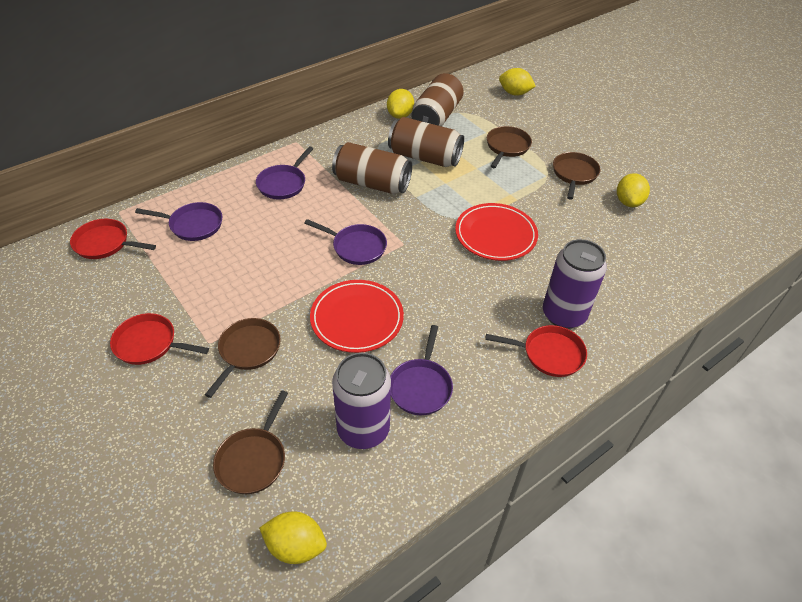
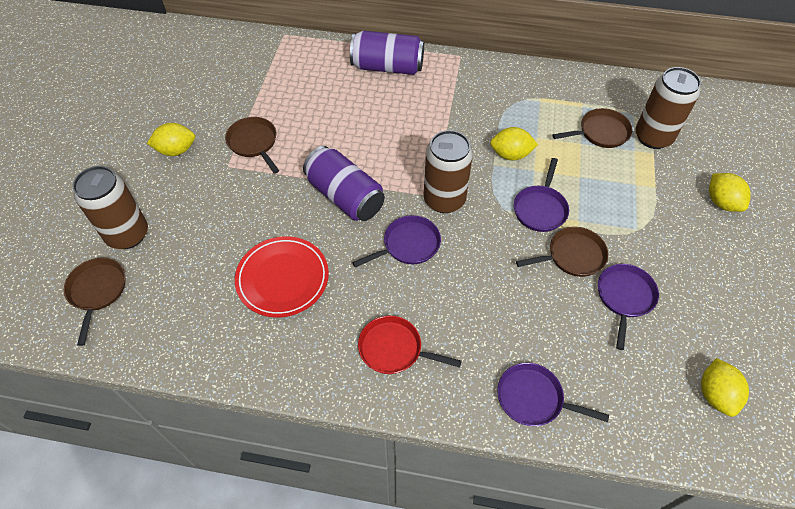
red pan: 3 -> 1
red plate: 2 -> 1

